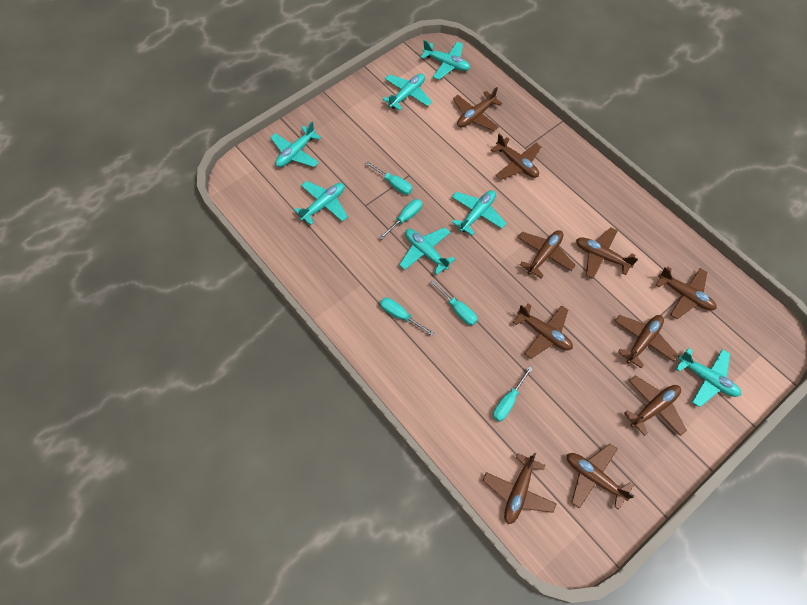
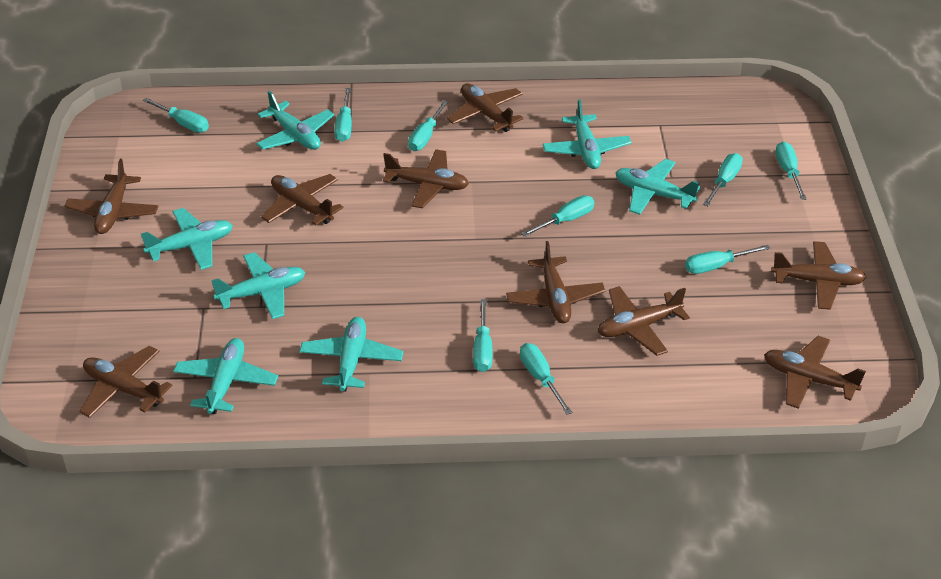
brown plane: 10 -> 9
turquoise screwdriver: 5 -> 9

